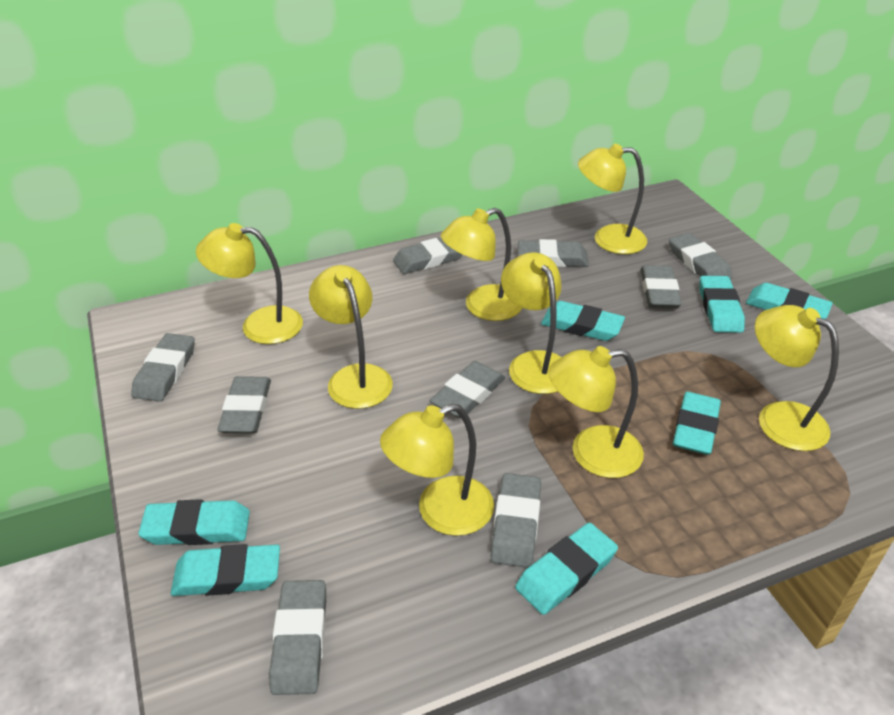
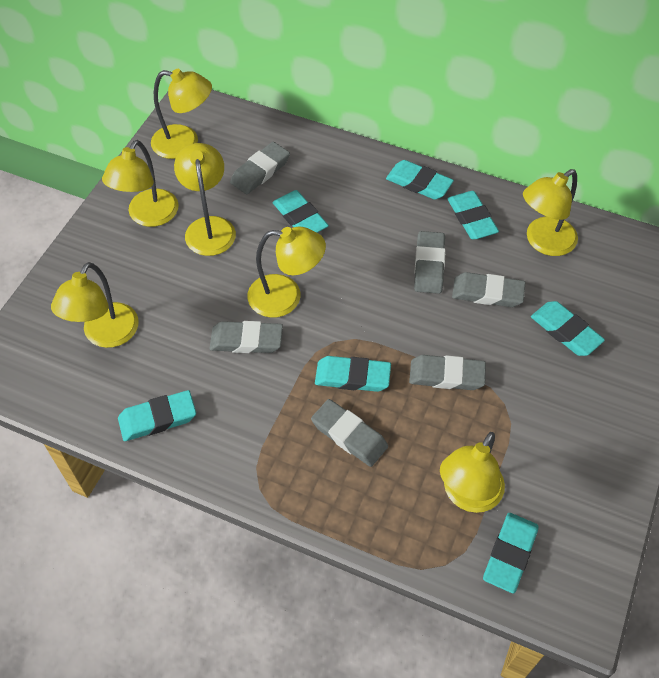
grey eraser: 9 -> 6
yellow lamp: 8 -> 7

